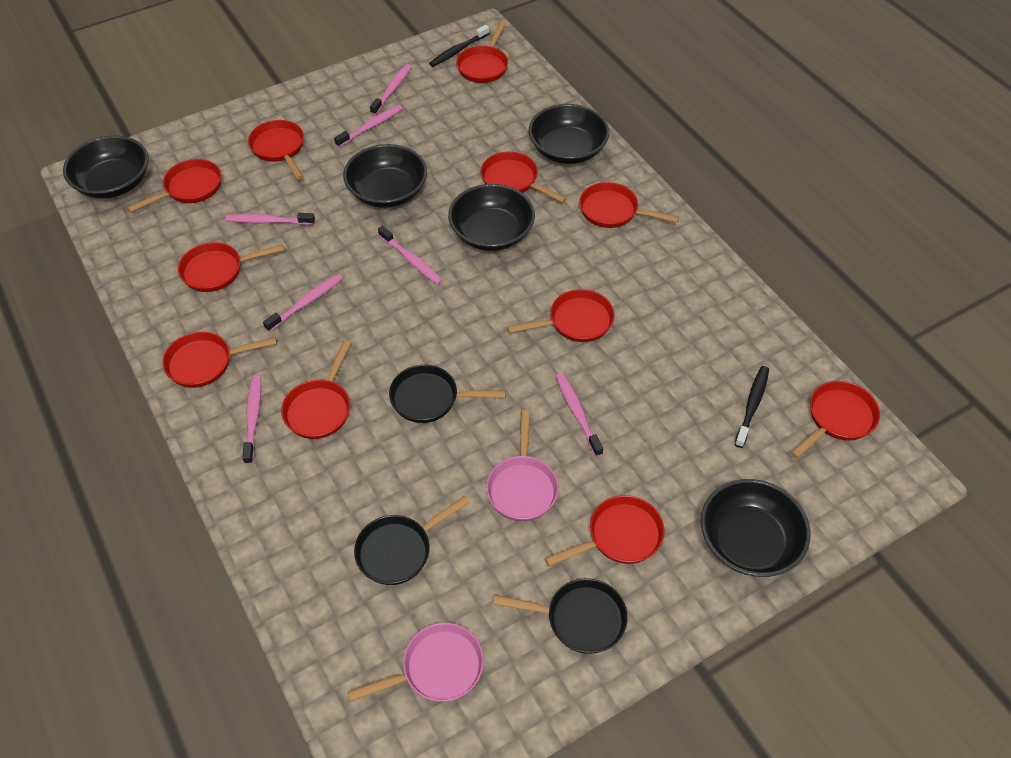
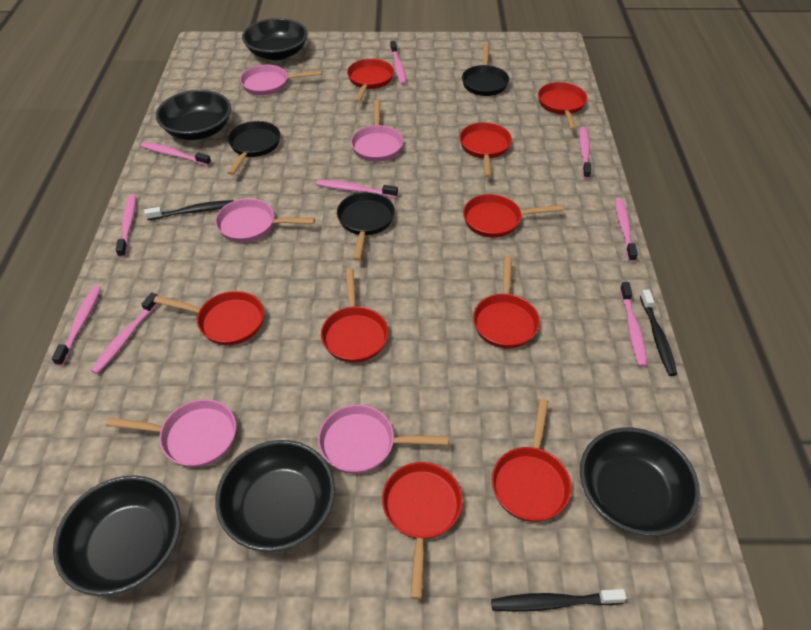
black toothbrush: 2 -> 3
pink pan: 2 -> 5
pink toothbrush: 7 -> 9
red pan: 11 -> 9

